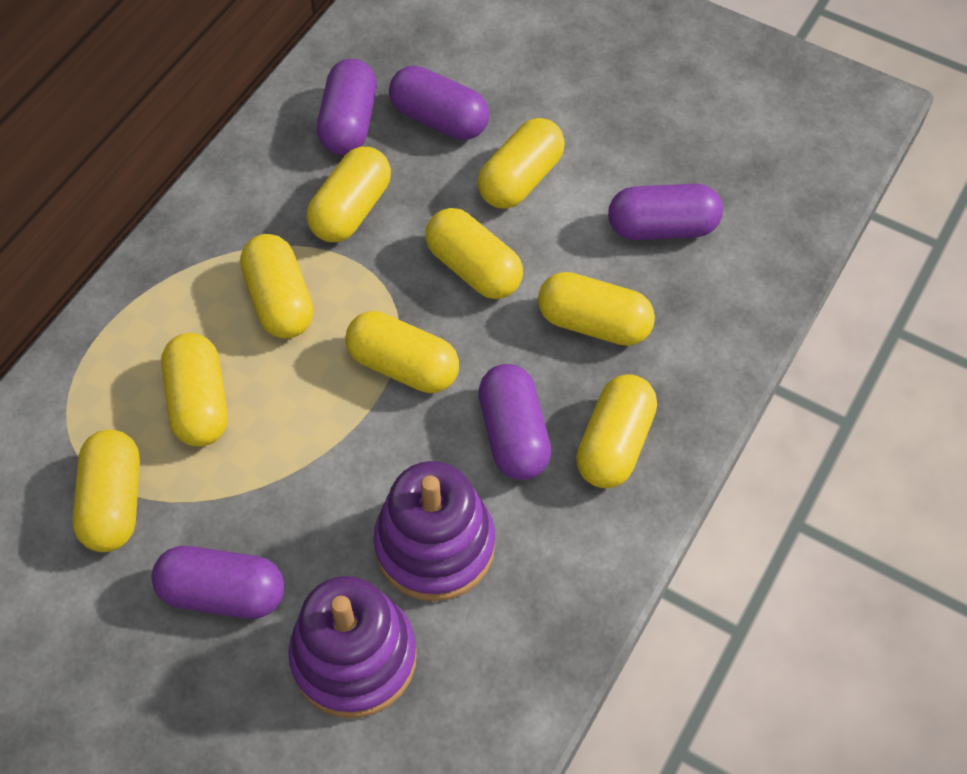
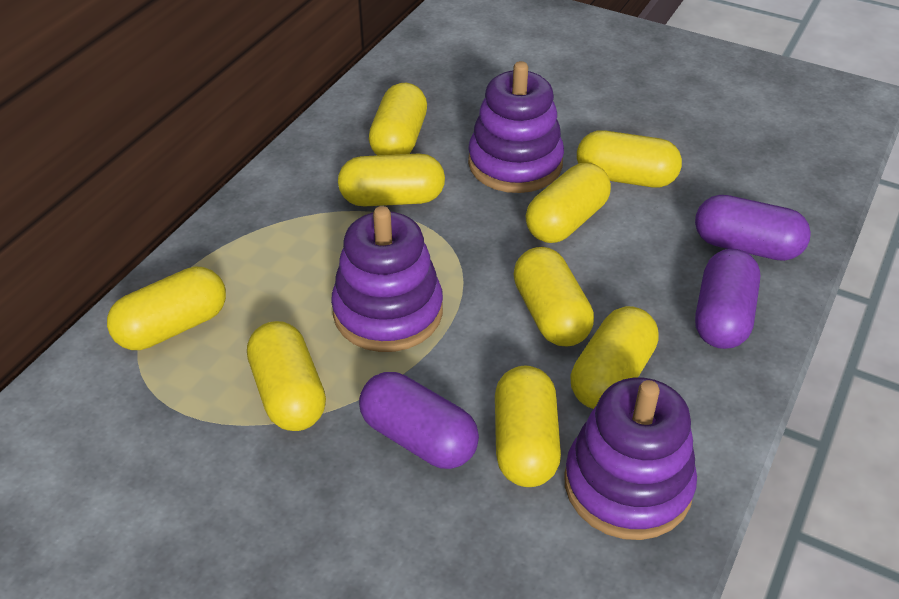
purple capsule: 5 -> 3
purple stacking toy: 2 -> 3

